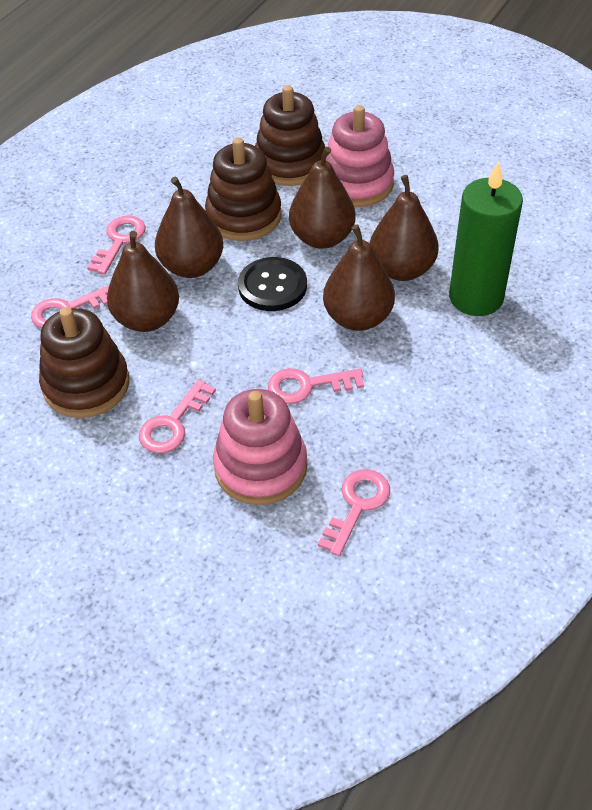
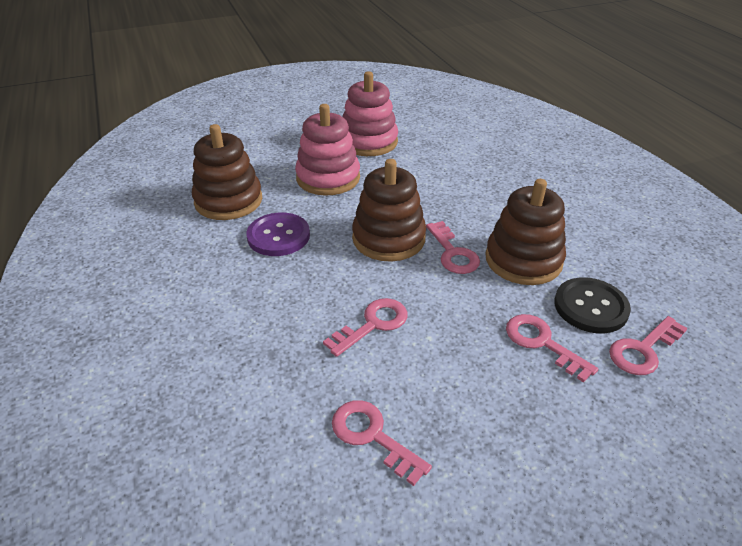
brown pear: 5 -> 0
green candle: 1 -> 0
purple button: 0 -> 1

